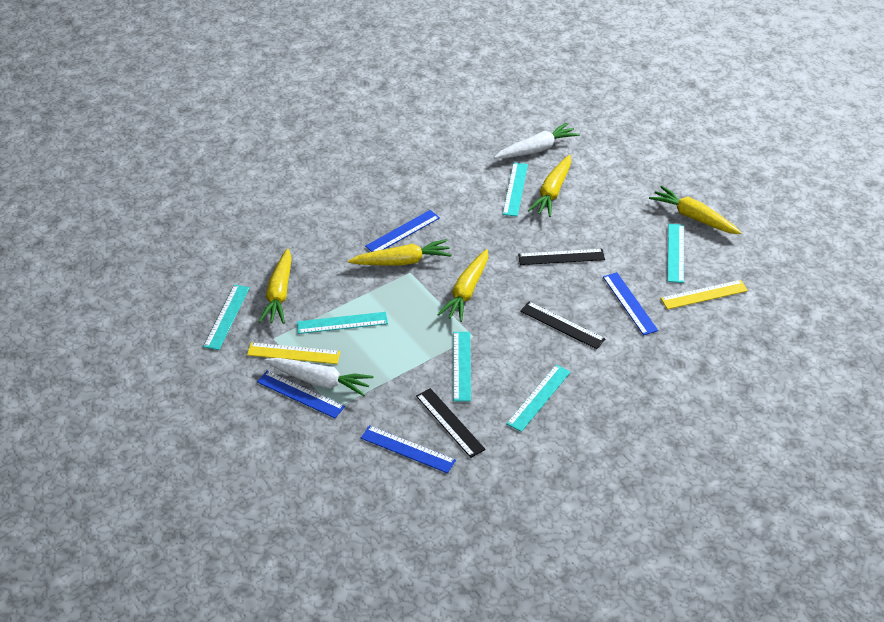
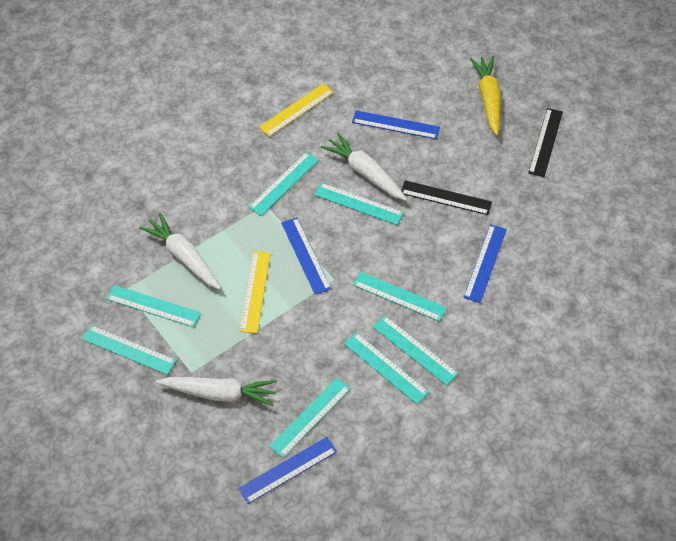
black ruler: 3 -> 2
turquoise ruler: 6 -> 8
white carrot: 2 -> 3
yellow carrot: 5 -> 1

